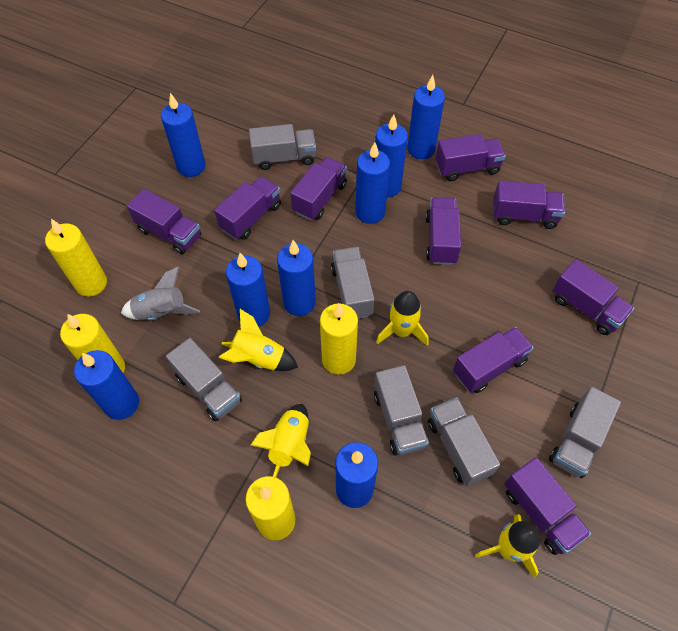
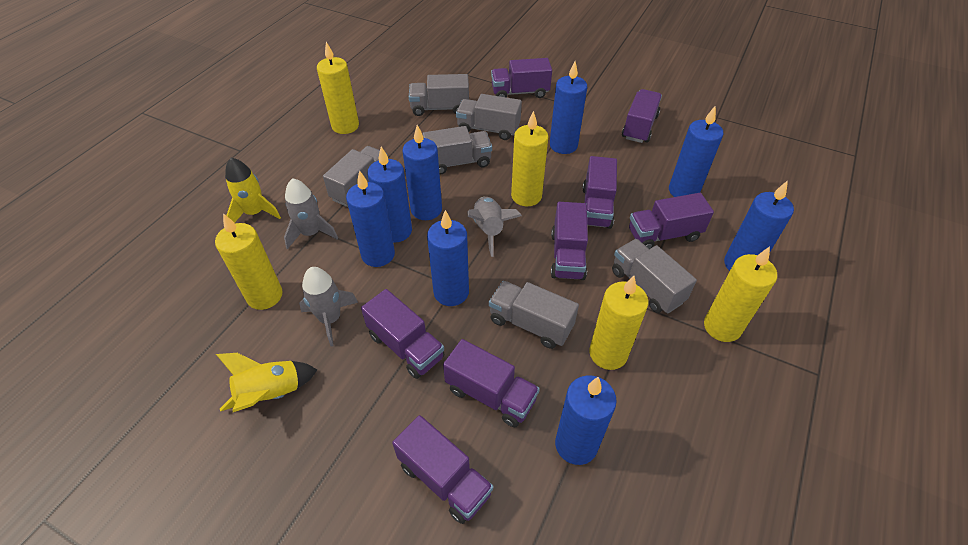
grey rocket: 1 -> 3
purple truck: 9 -> 8
yellow candle: 4 -> 5
yellow rocket: 4 -> 2

